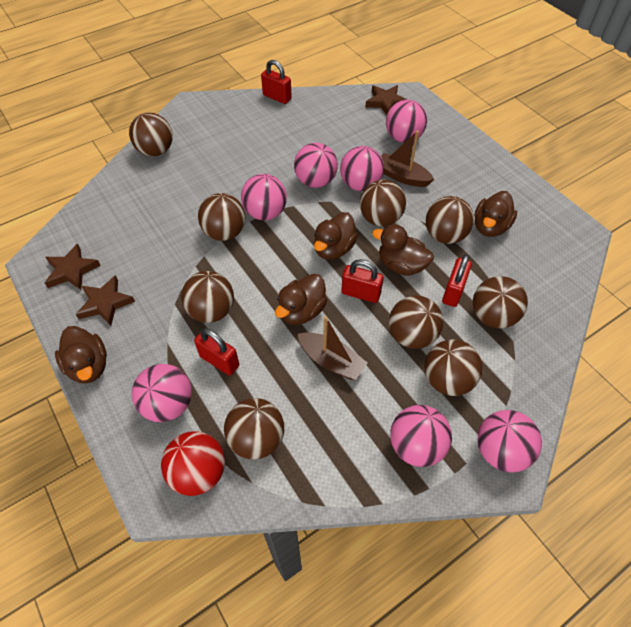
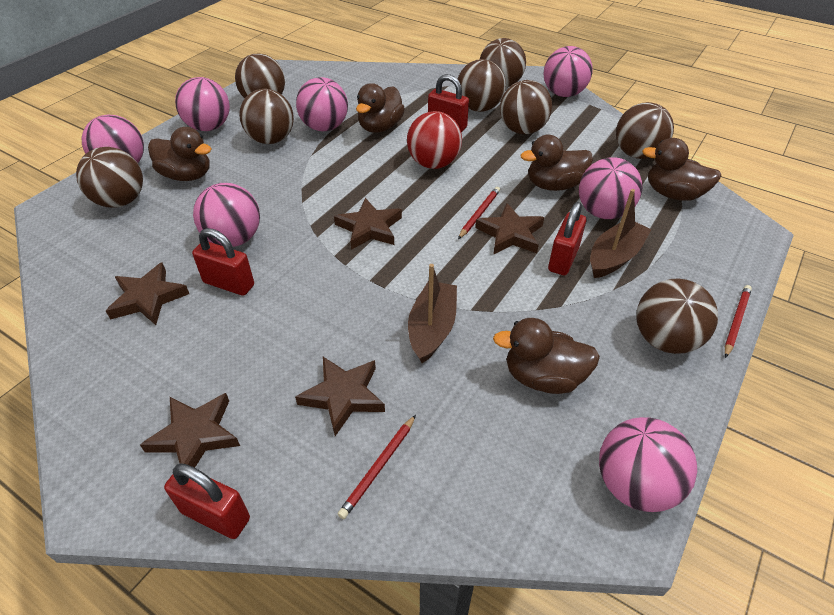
brown ball: 9 -> 8
brown star: 3 -> 5
red pencil: 0 -> 3

